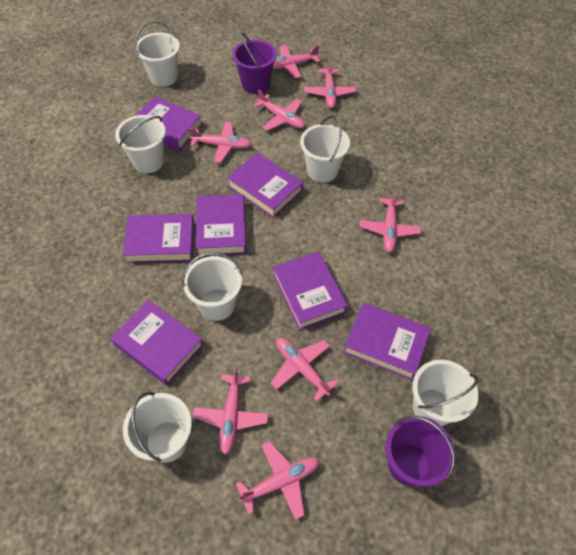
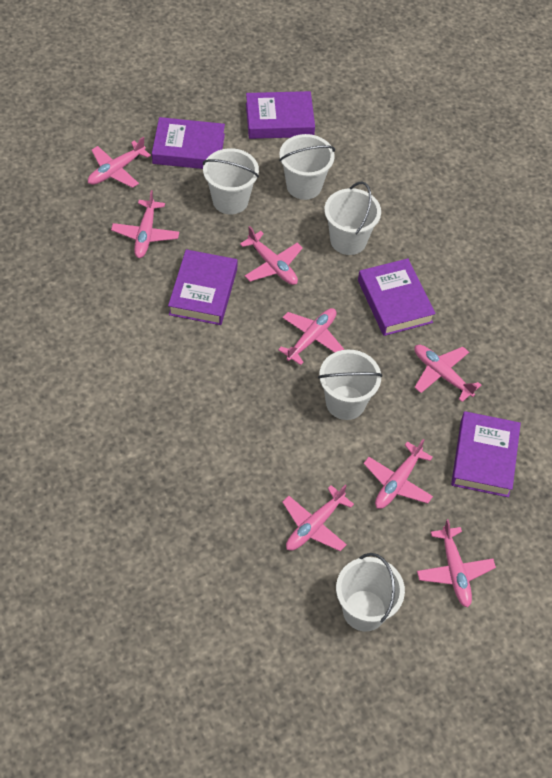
purple book: 7 -> 5
purple bucket: 2 -> 0
white bucket: 6 -> 5

